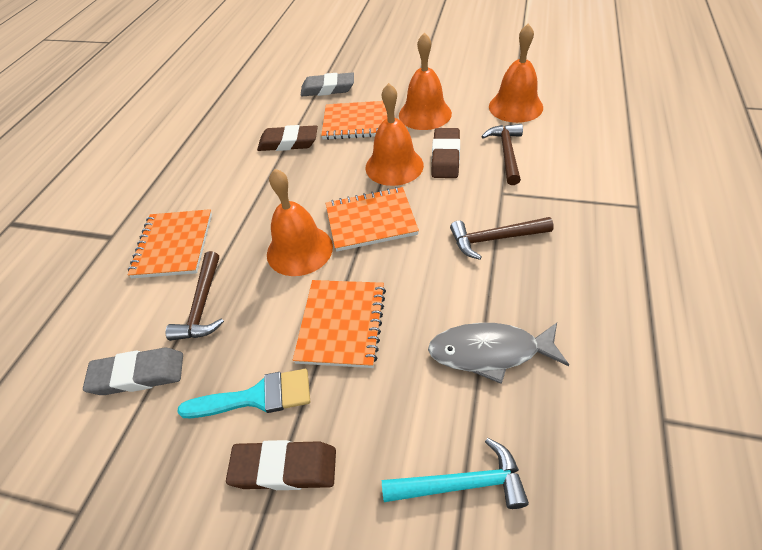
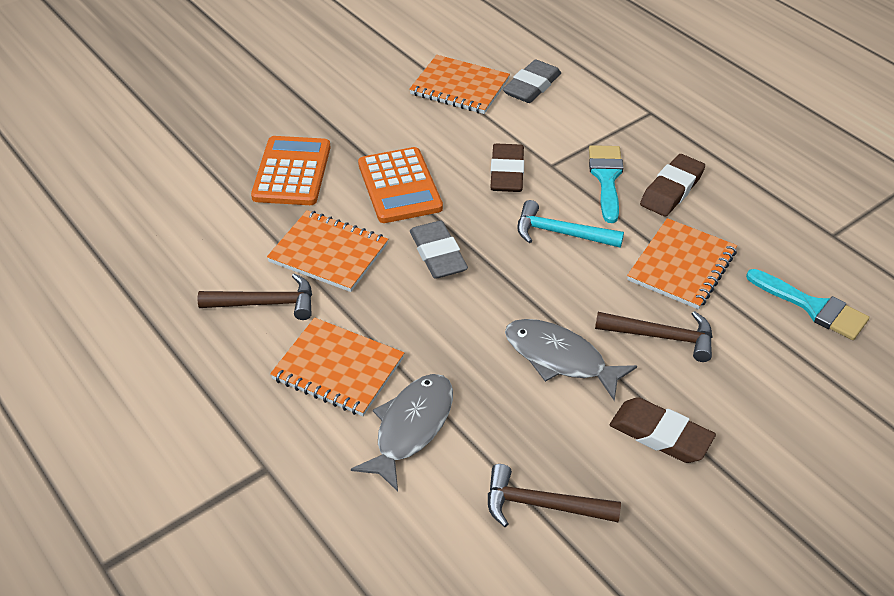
grey fish: 1 -> 2
orange bell: 4 -> 0
orange calculator: 0 -> 2
turquoise brush: 1 -> 2

